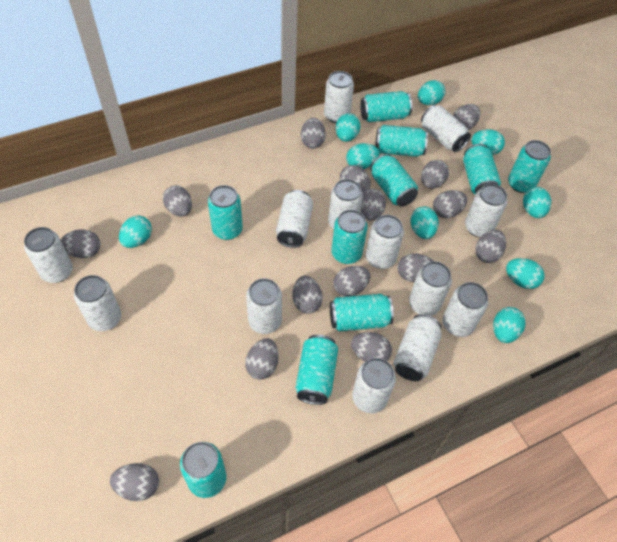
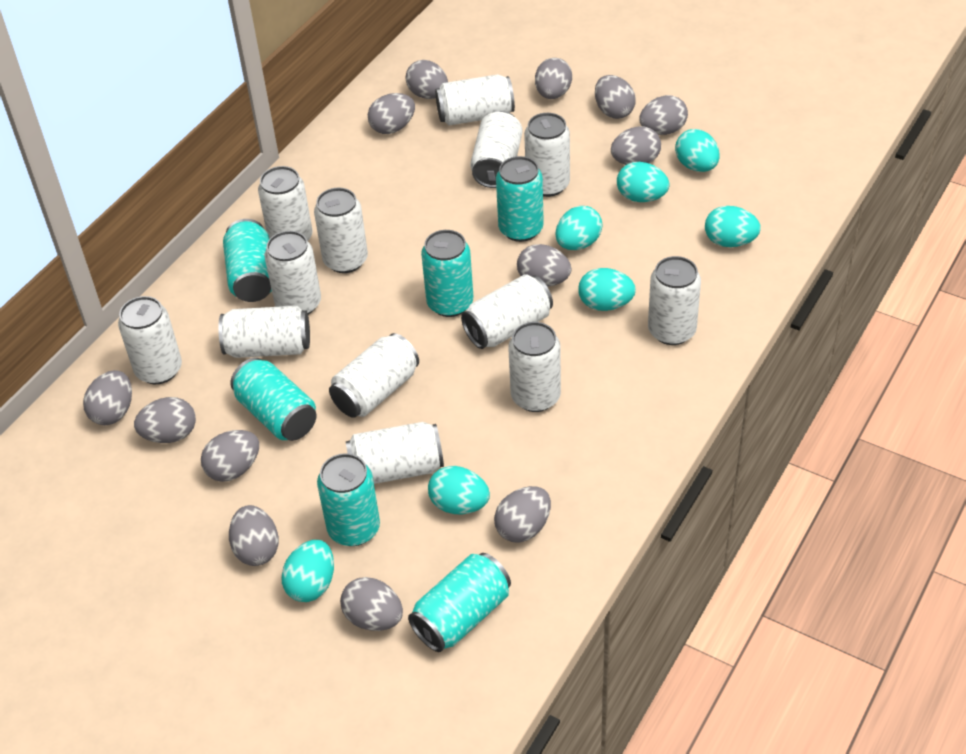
grey egg: 15 -> 13
turquoise can: 10 -> 6
turquoise egg: 9 -> 7

